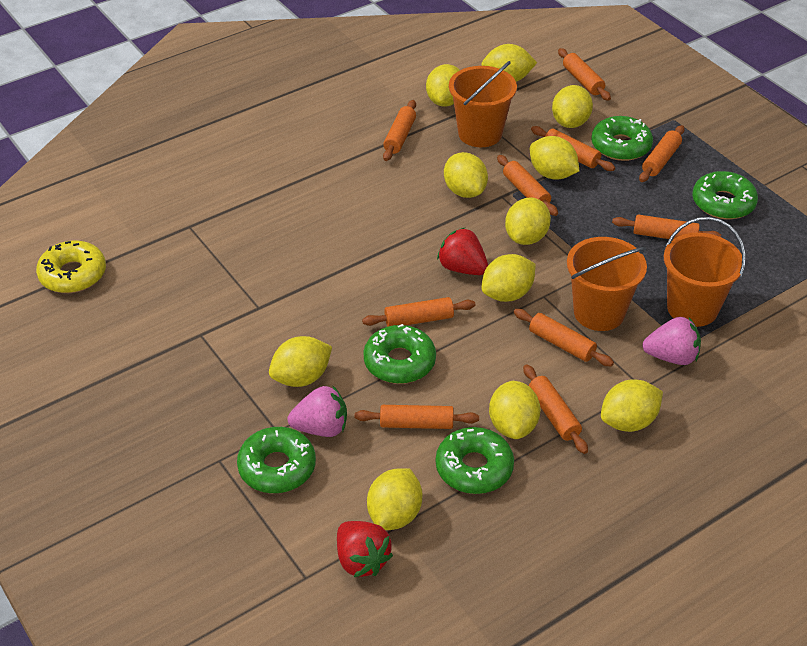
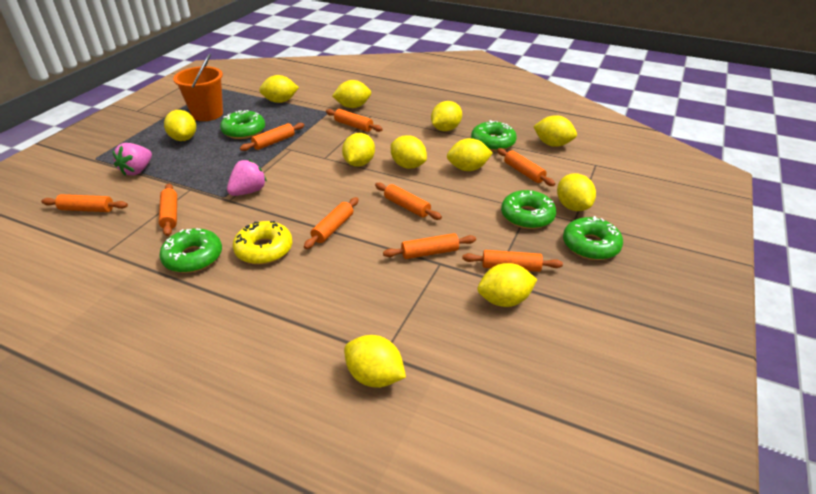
orange bucket: 3 -> 1
orange rolling pin: 10 -> 9
red strawberry: 2 -> 0

